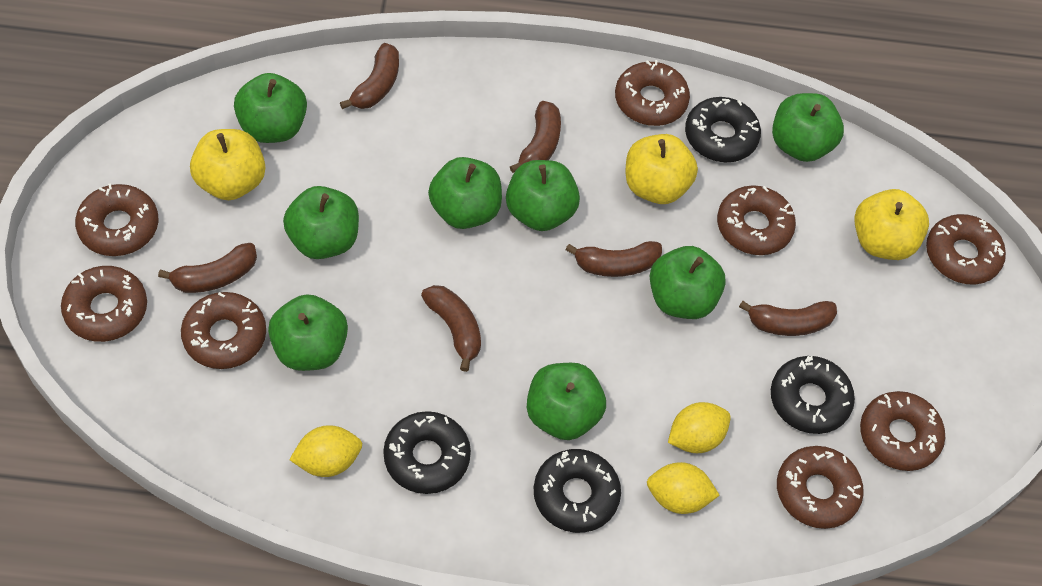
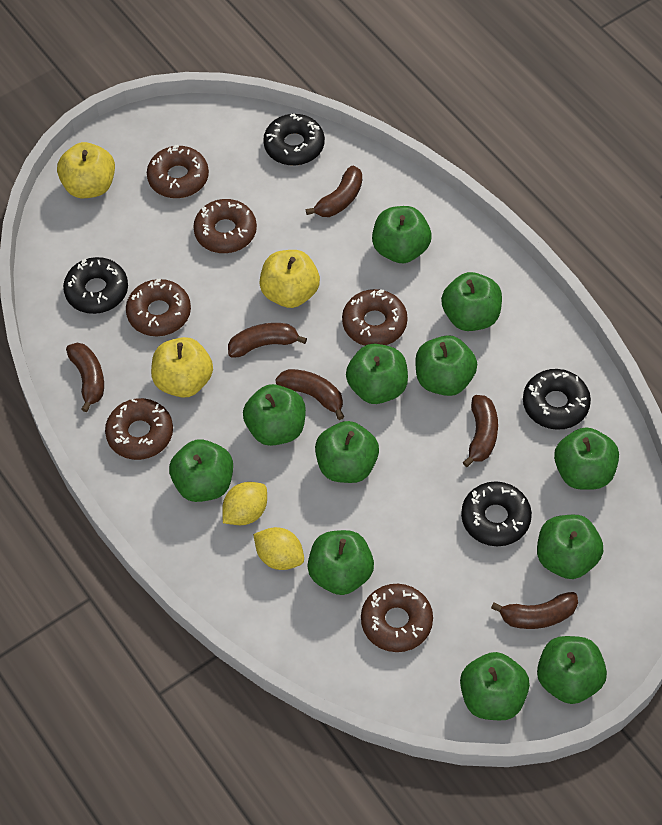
brown donut: 8 -> 6
green apple: 8 -> 12
yellow lemon: 3 -> 2

